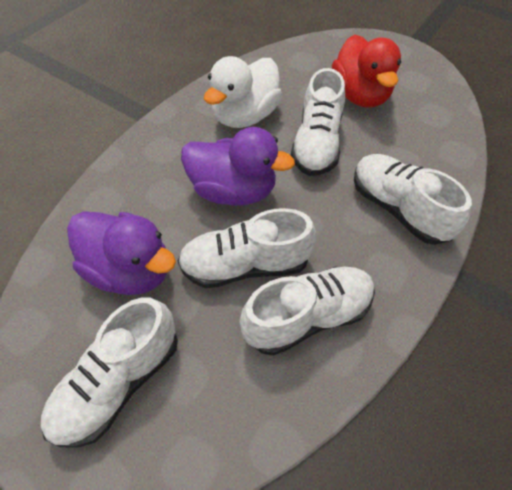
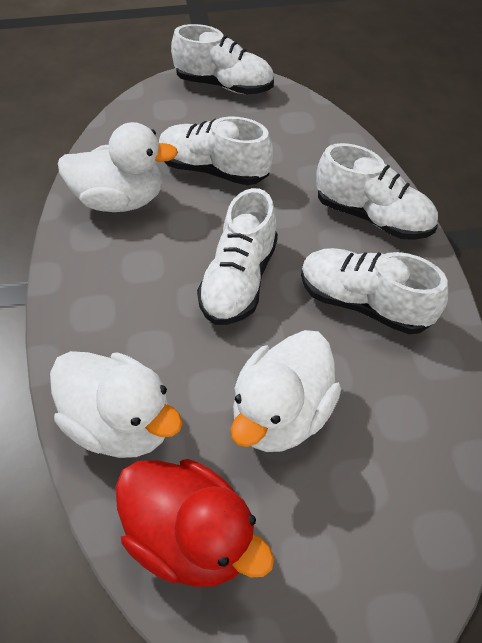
purple duck: 2 -> 0
white duck: 1 -> 3

